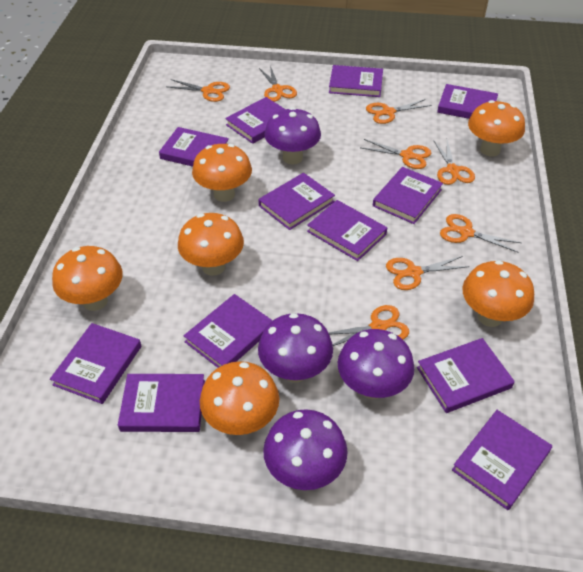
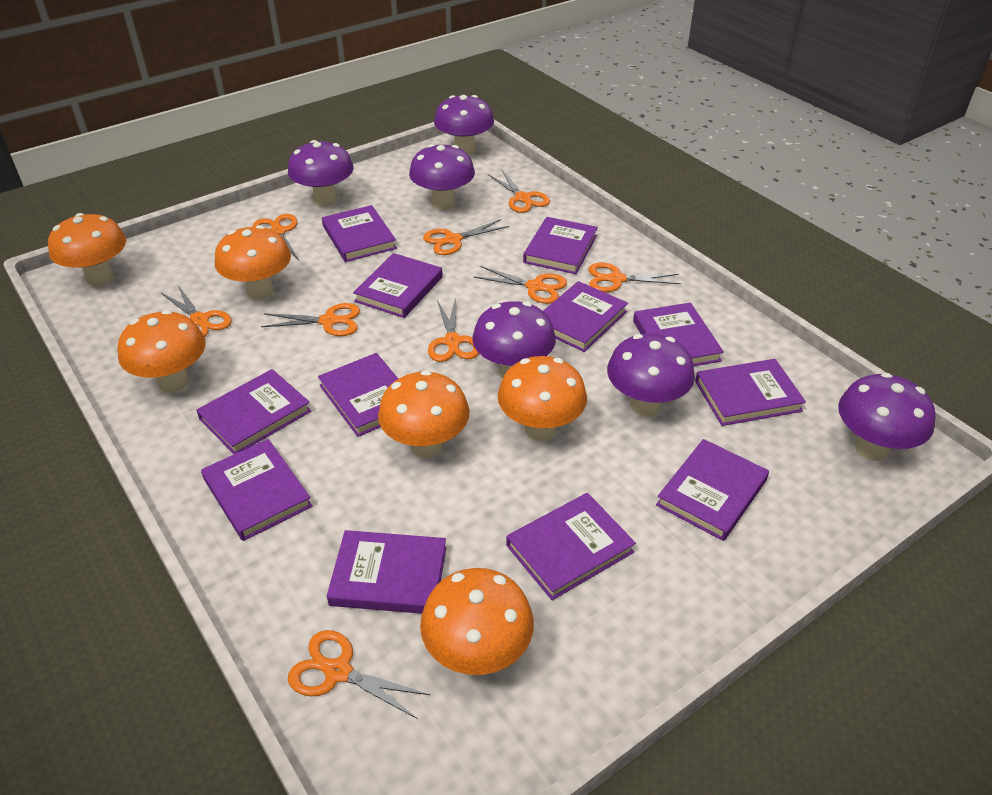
orange scissors: 8 -> 9
purple mushroom: 4 -> 6

